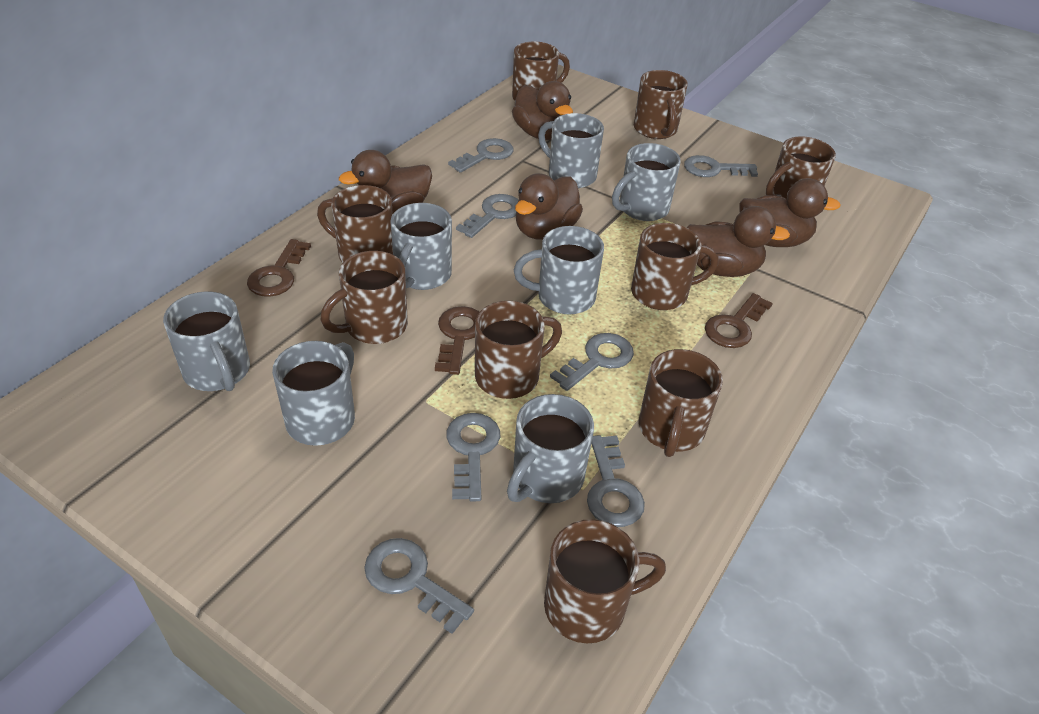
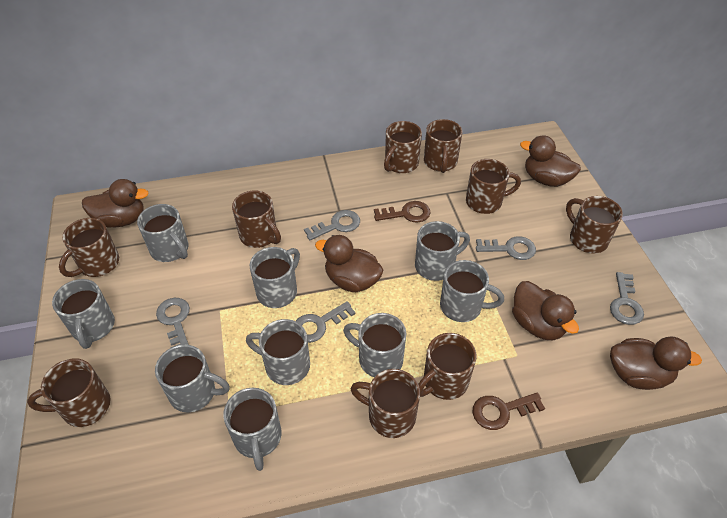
brown key: 3 -> 2
grey key: 7 -> 5
grey mug: 7 -> 9

